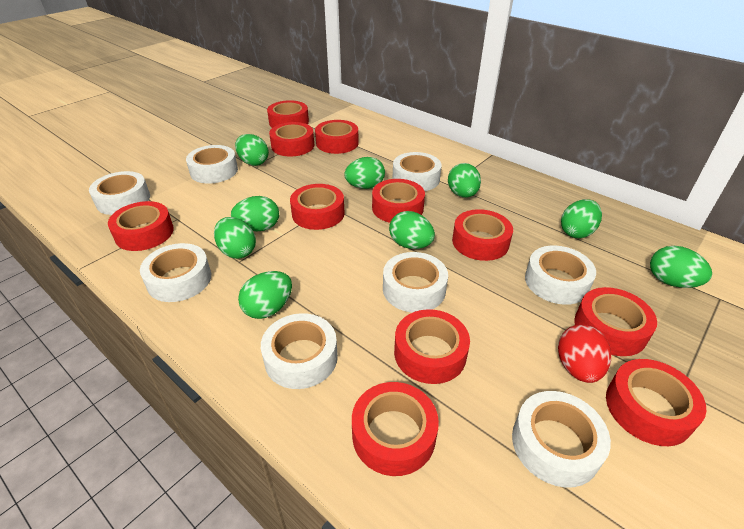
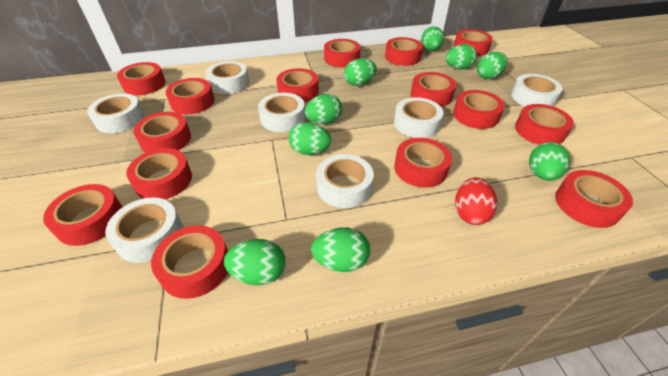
red tape: 11 -> 15
white tape: 8 -> 7

